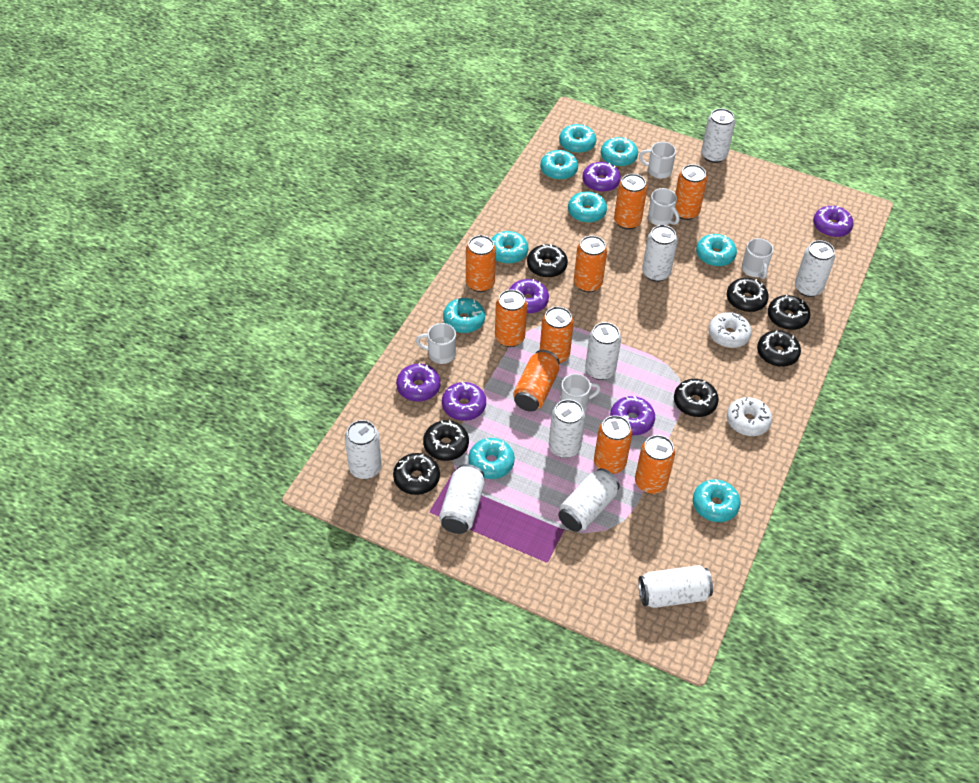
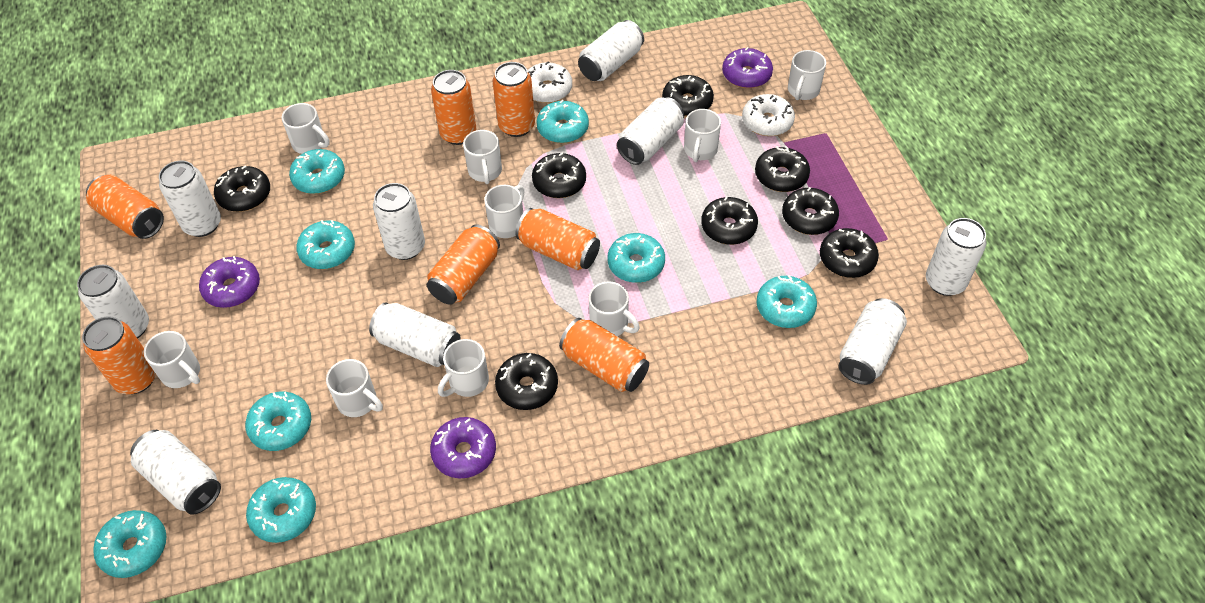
black donut: 7 -> 8
orange can: 9 -> 7
purple donut: 6 -> 3
turquoise donut: 9 -> 8
white mug: 5 -> 9

